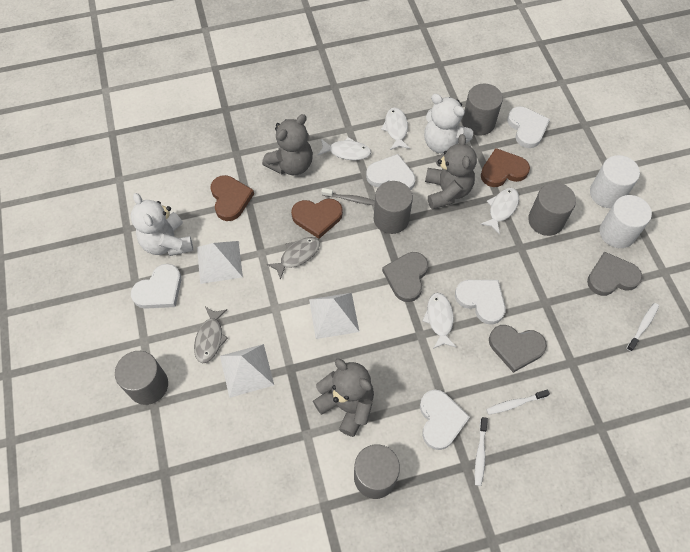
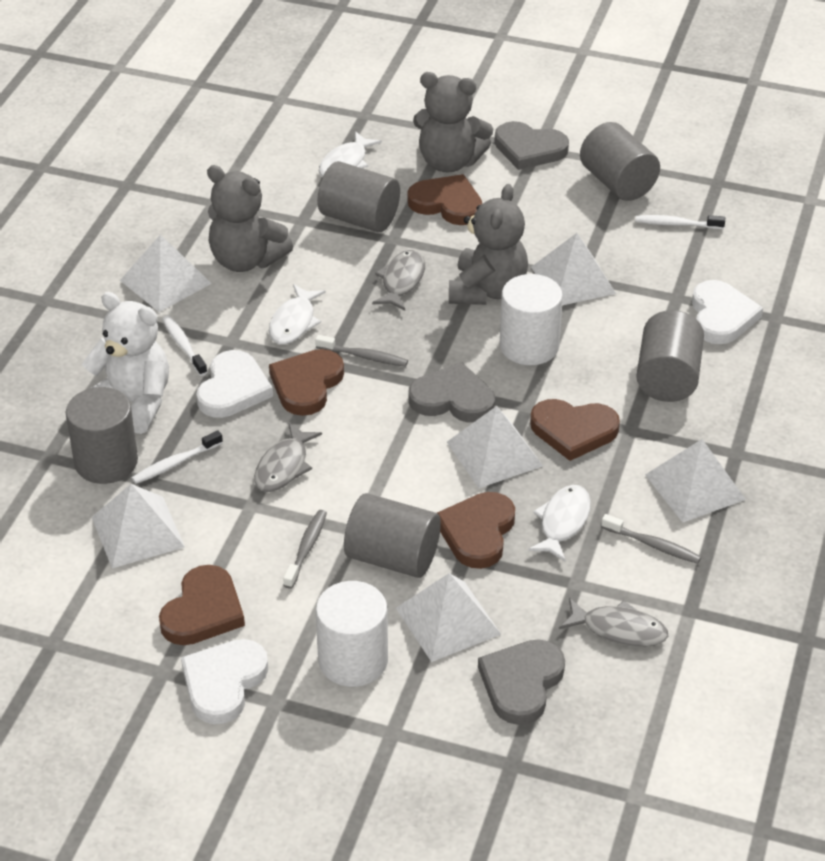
brown heart: 3 -> 5
grey fish: 2 -> 3
grey toothbrush: 1 -> 3
white fish: 4 -> 3
white heart: 5 -> 3
white pyramid: 3 -> 6
white teddy bear: 2 -> 1

